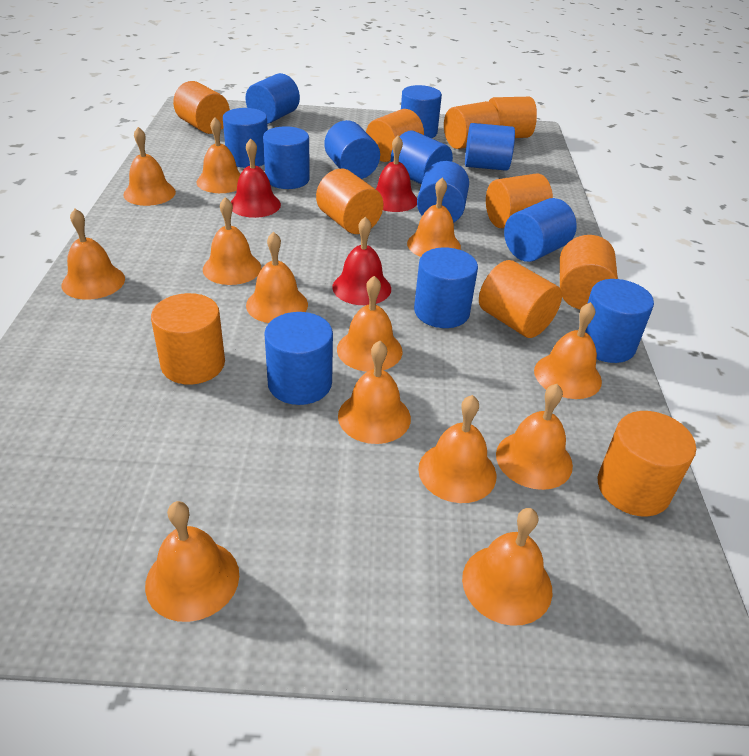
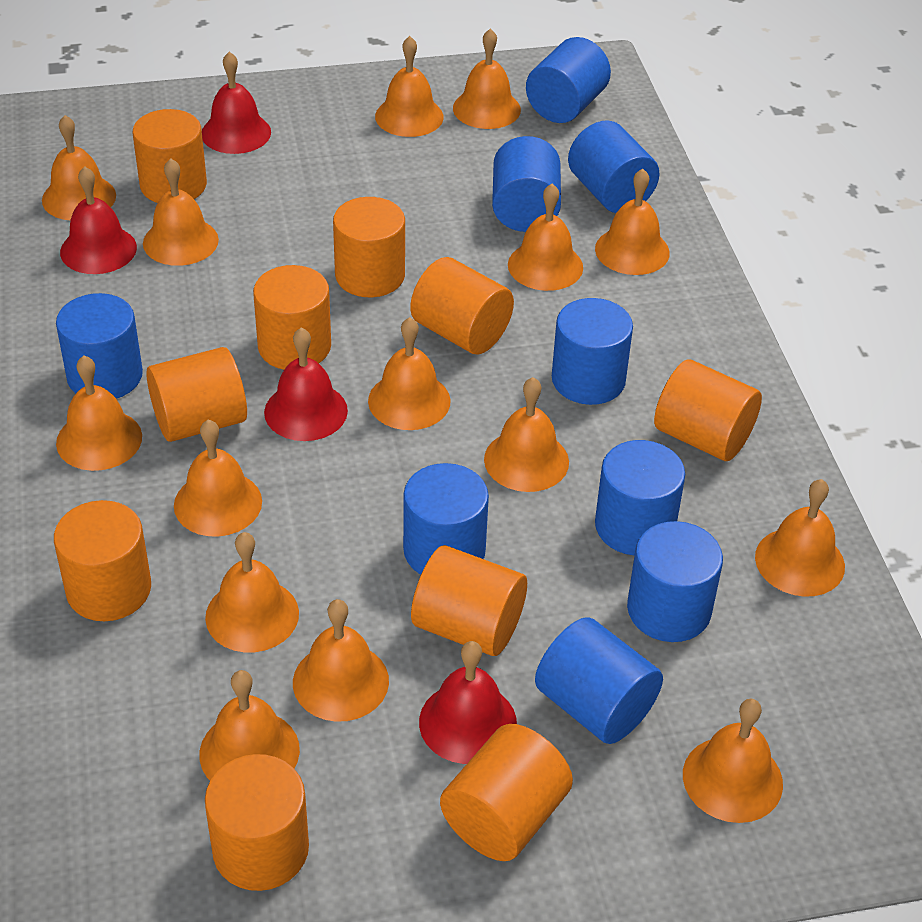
blue cylinder: 12 -> 9
orange bell: 13 -> 15
red bell: 3 -> 4

